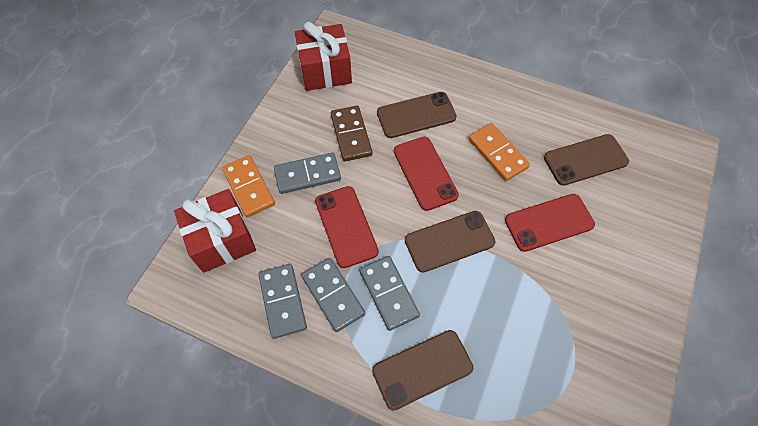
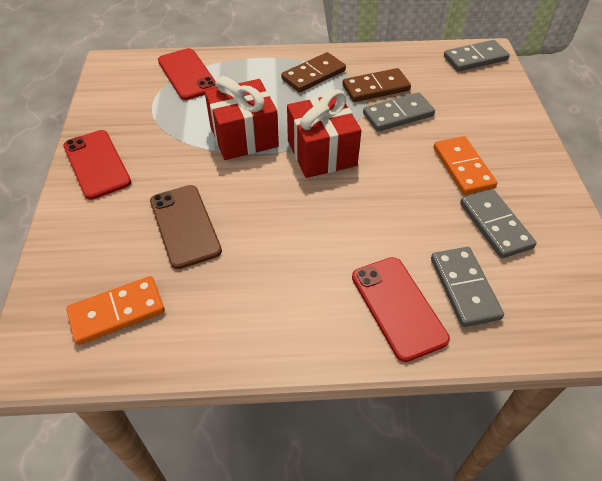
brown domino: 1 -> 2
brown phone: 4 -> 1

